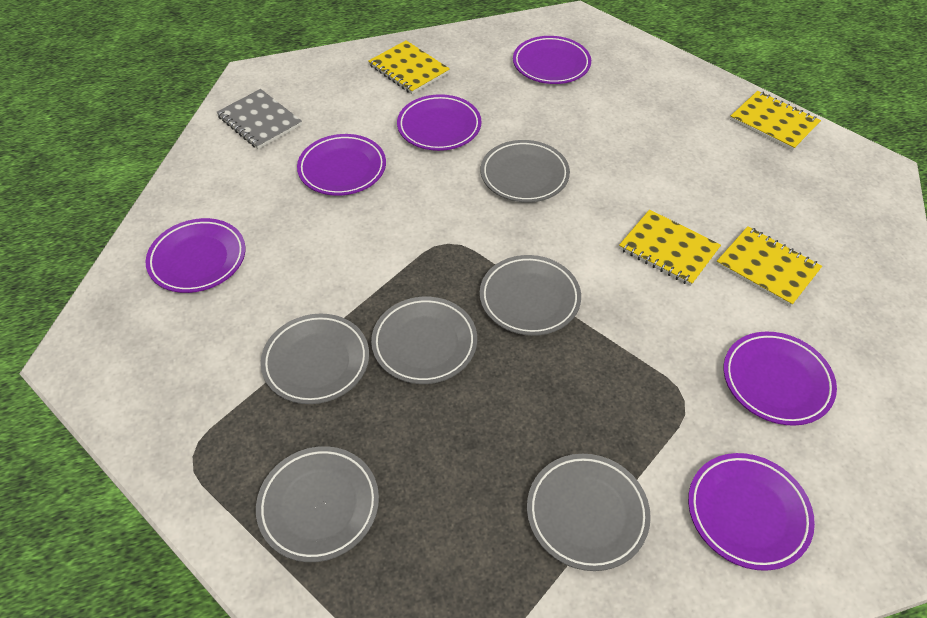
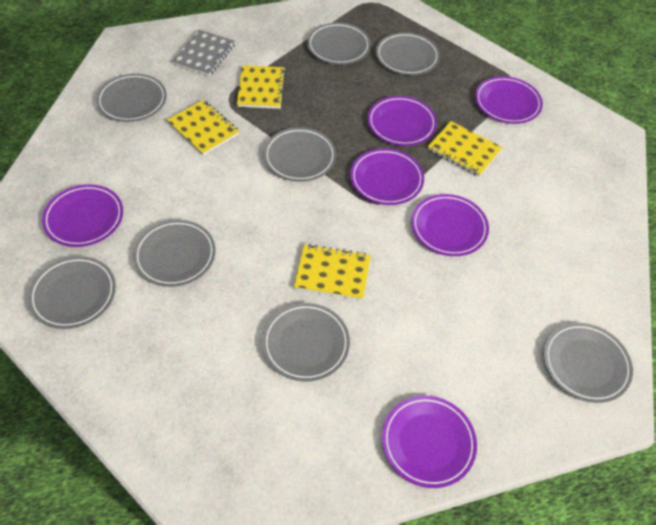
grey plate: 6 -> 8

